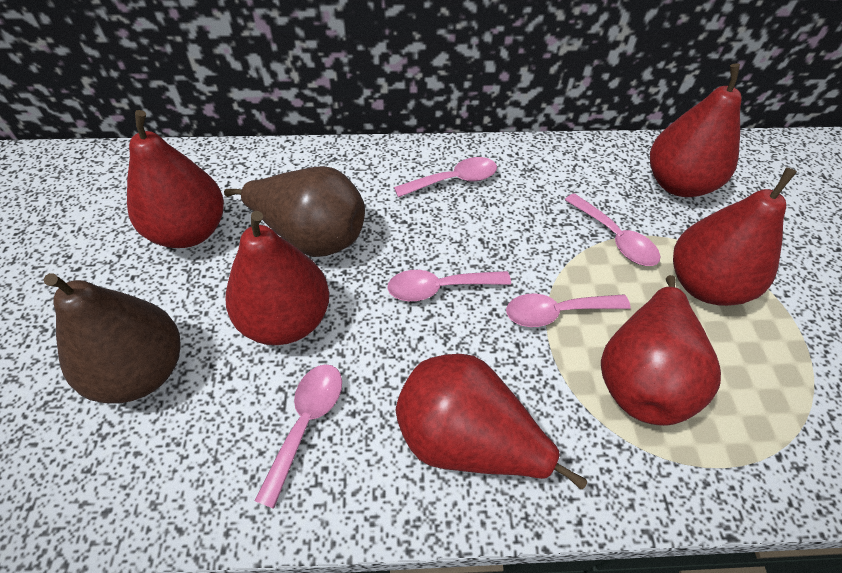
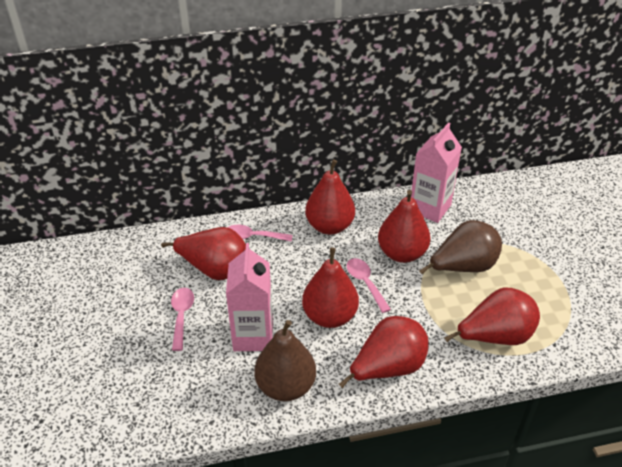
pink carton: 0 -> 2
pink spoon: 5 -> 3

